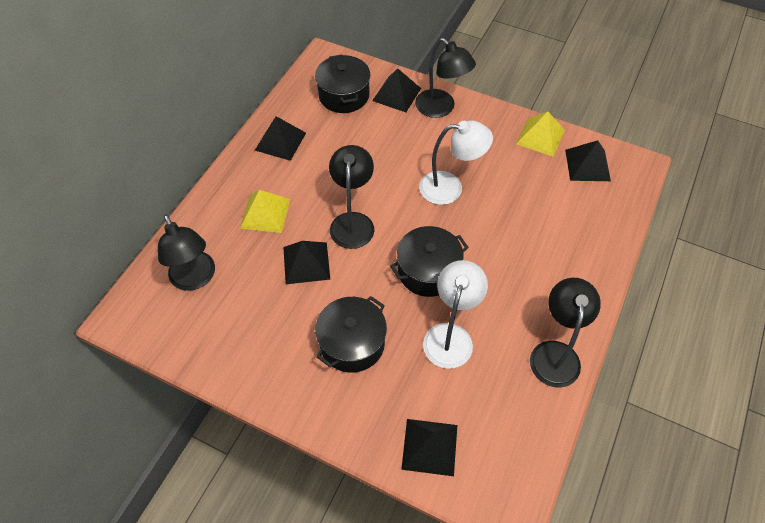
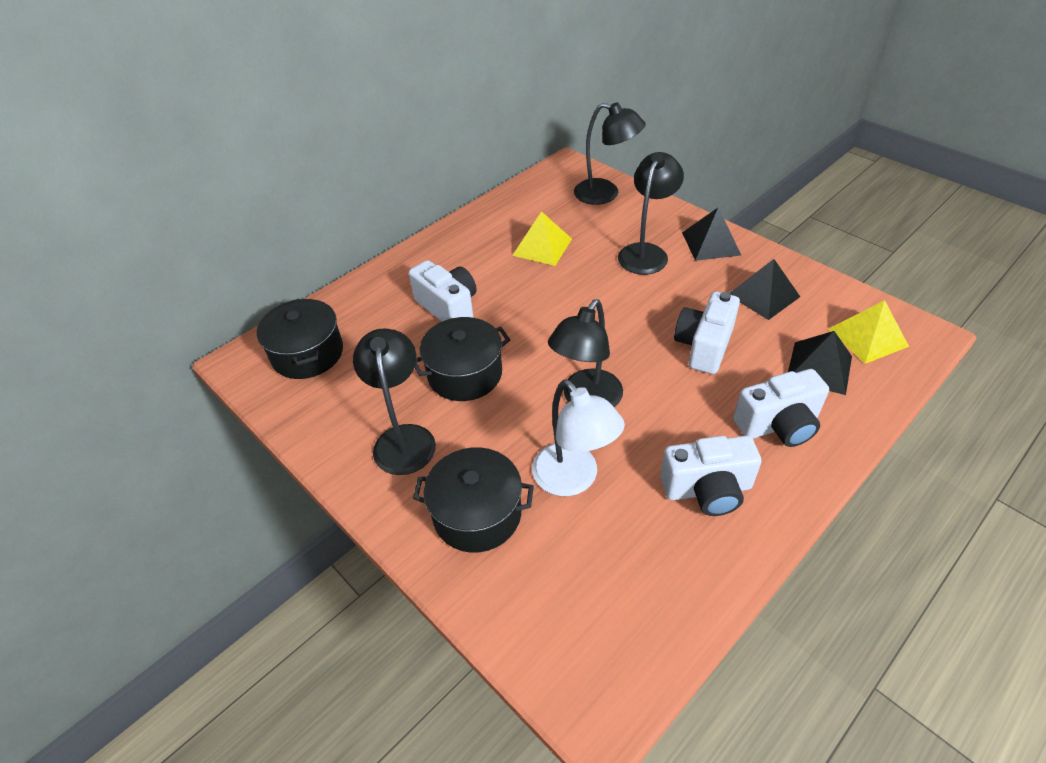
black pyramid: 5 -> 3
white camera: 0 -> 4
white lamp: 2 -> 1

